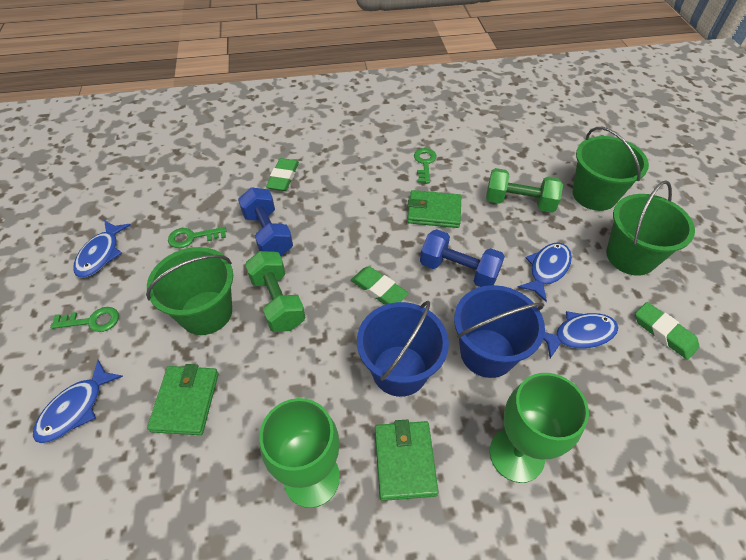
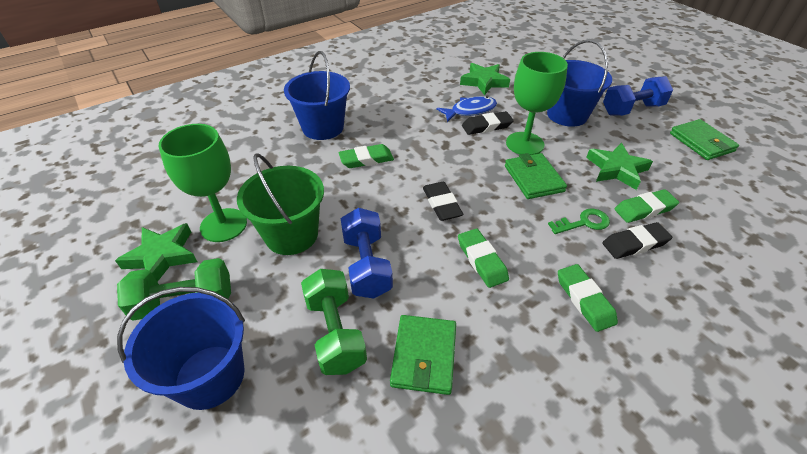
black eraser: 0 -> 3
blue bucket: 2 -> 3
blue fish: 4 -> 1
green bucket: 3 -> 1
green eraser: 3 -> 4
green key: 3 -> 1
green star: 0 -> 3

